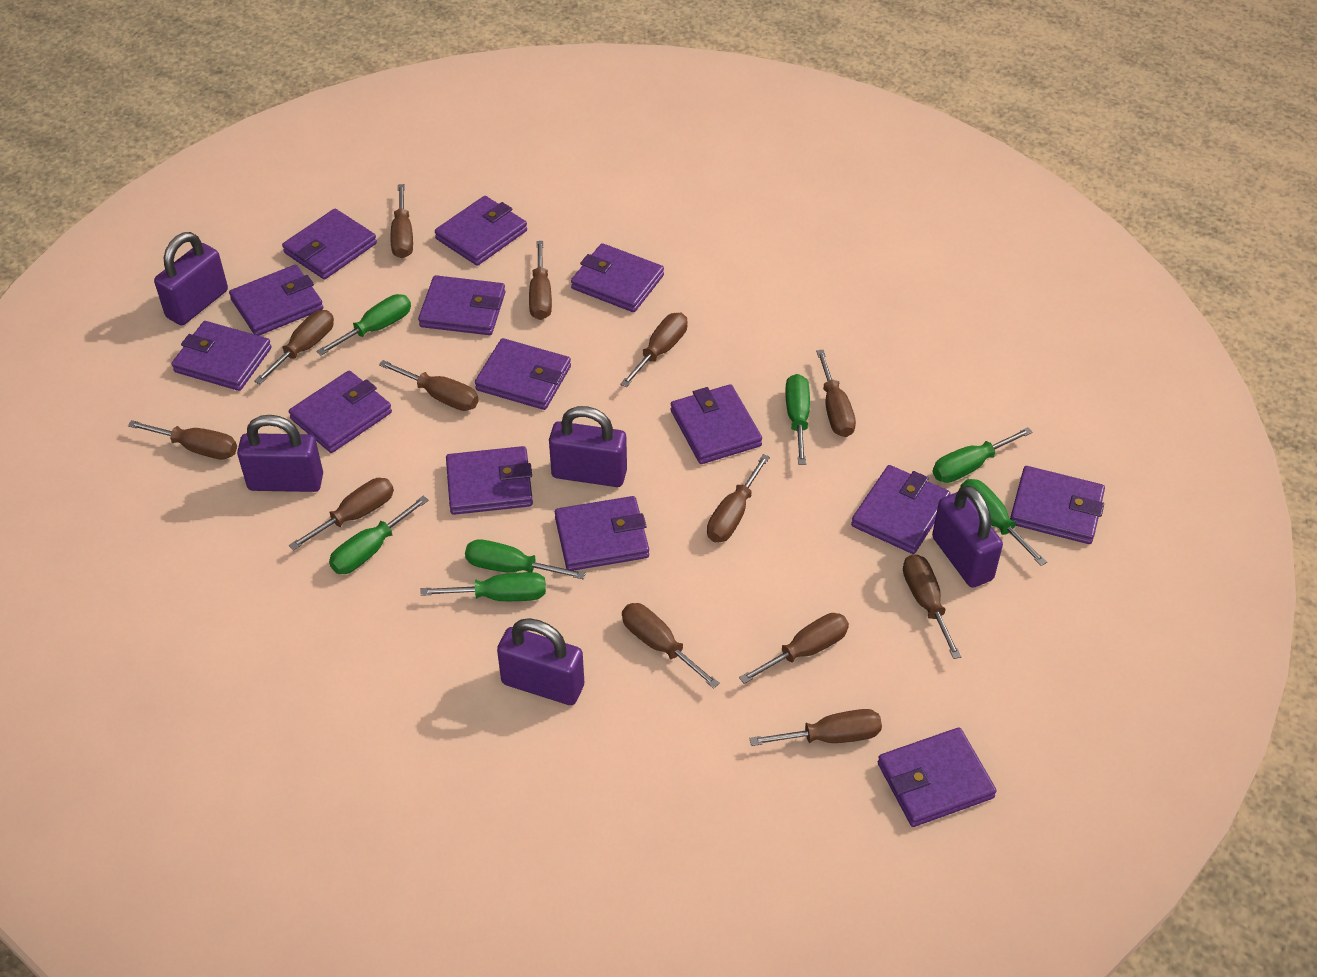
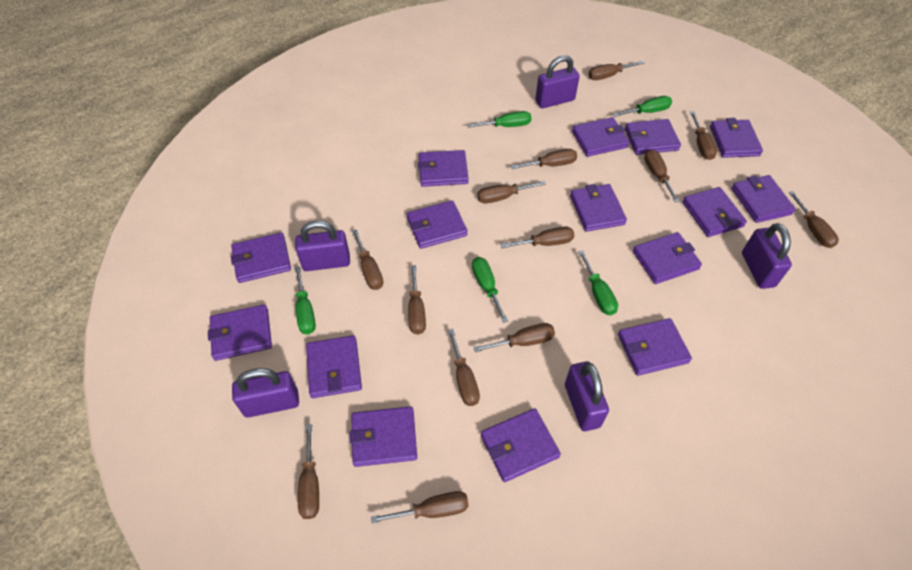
green screwdriver: 7 -> 5
purple wallet: 14 -> 15

